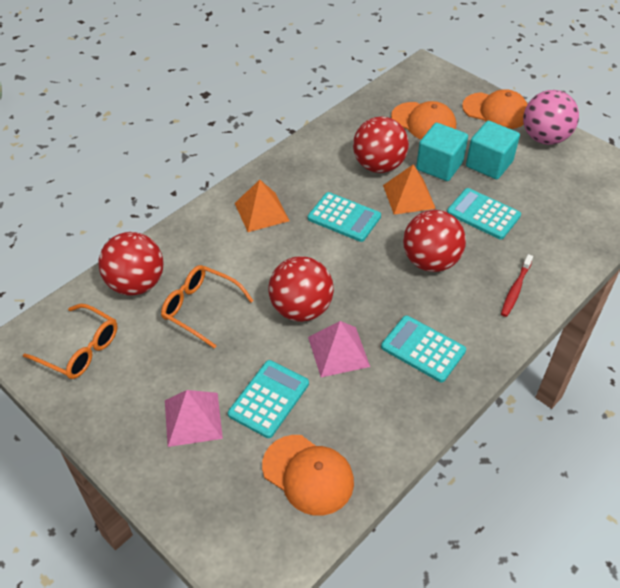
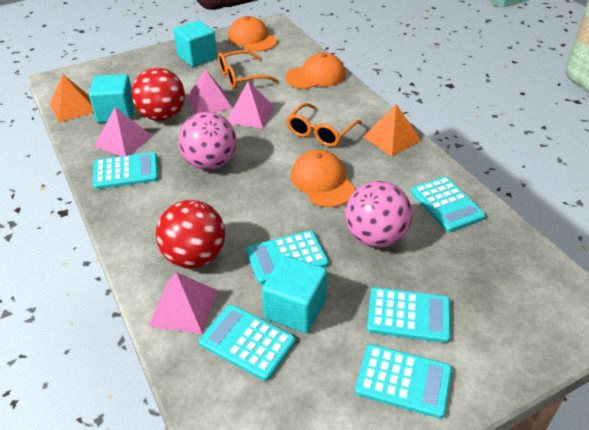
pink ball: 1 -> 2
pink pyramid: 2 -> 4
red ball: 4 -> 2
red toothbrush: 1 -> 0
turquoise calculator: 4 -> 6
turquoise cube: 2 -> 3

